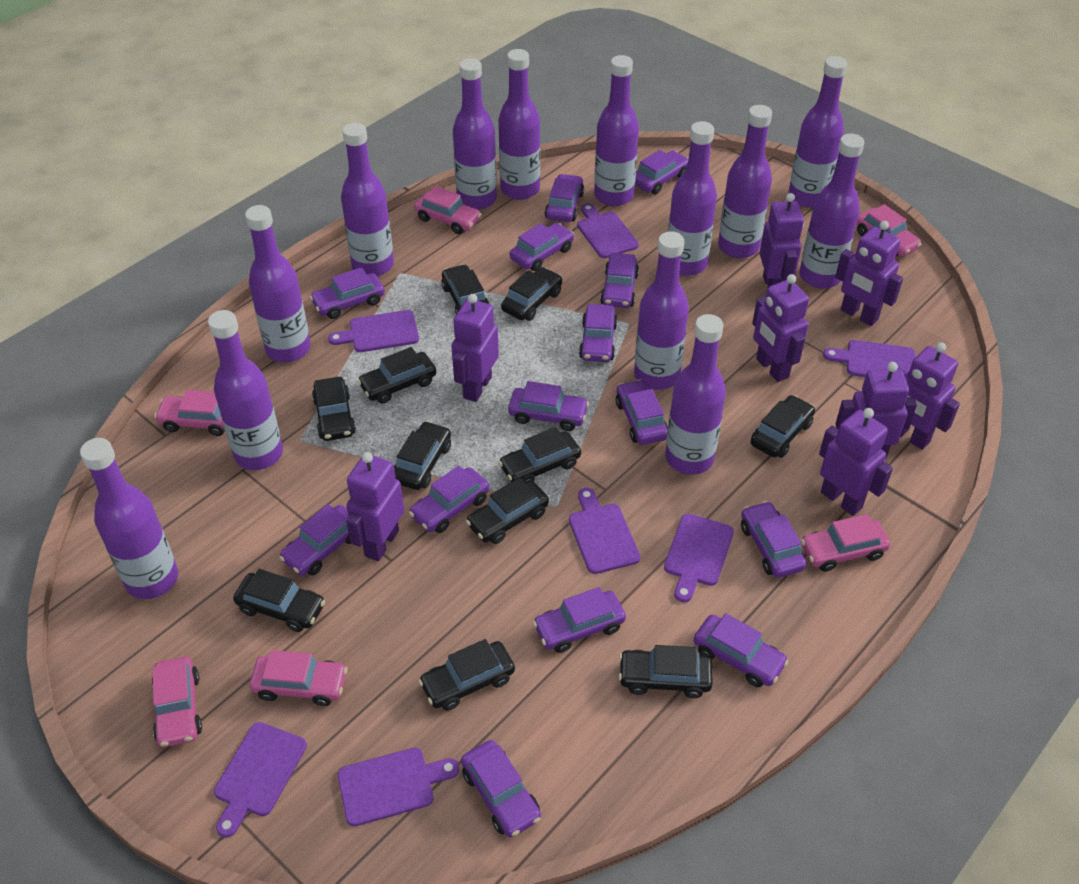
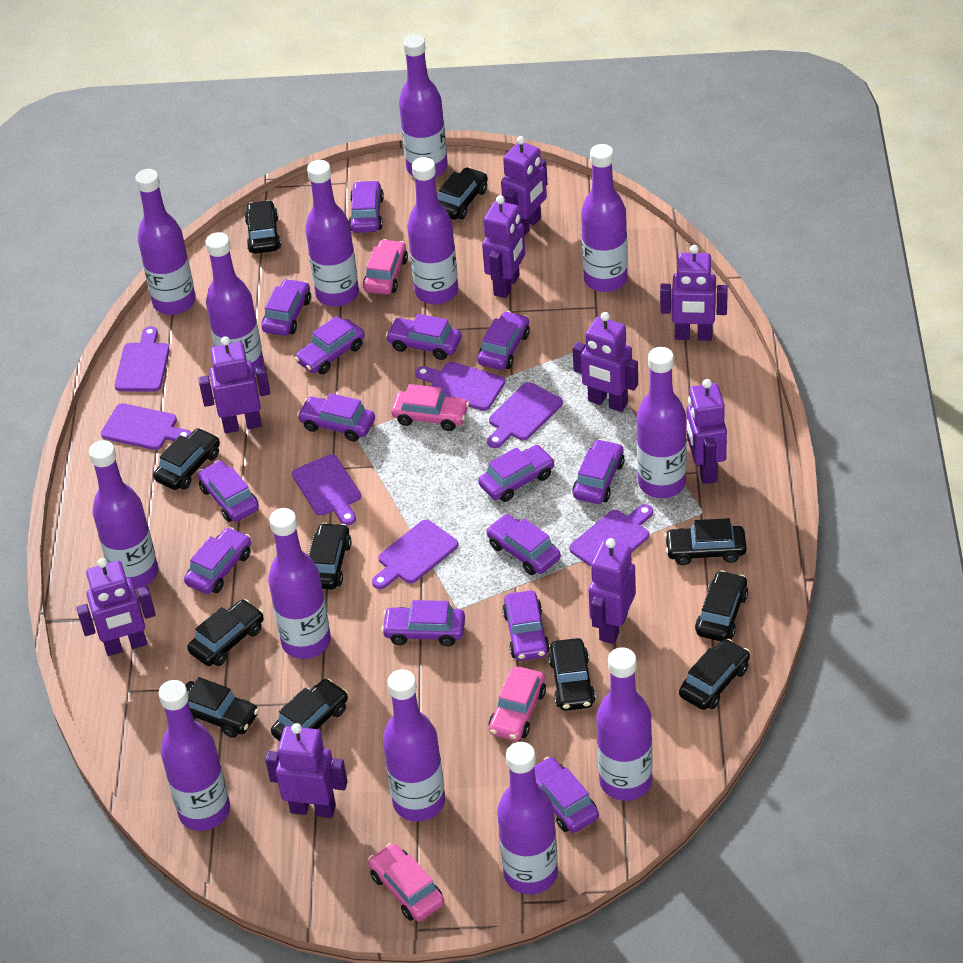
pink car: 6 -> 4
purple robot: 8 -> 9

